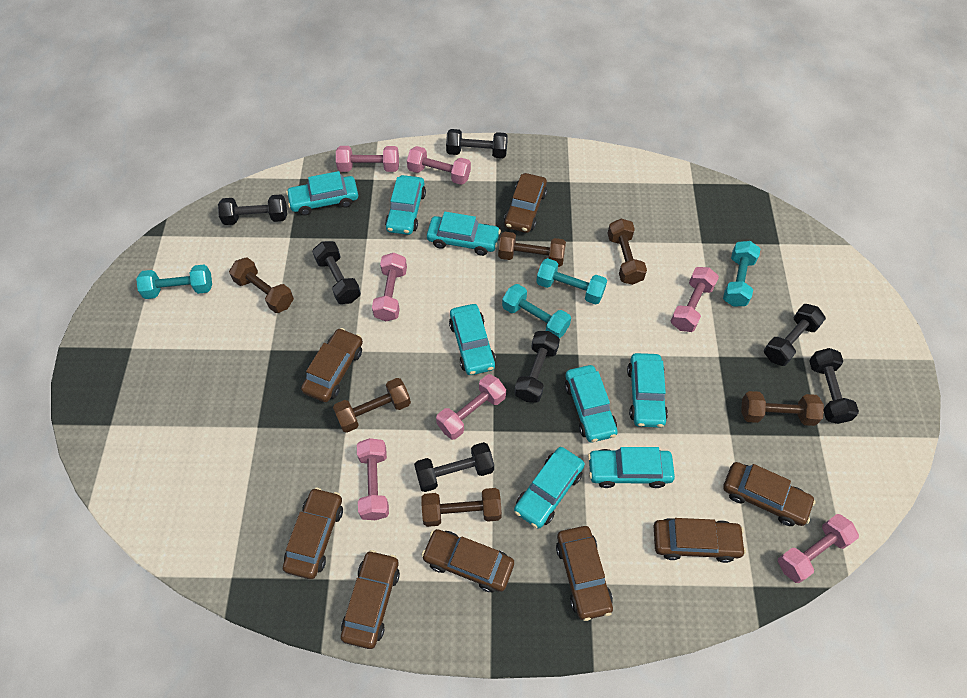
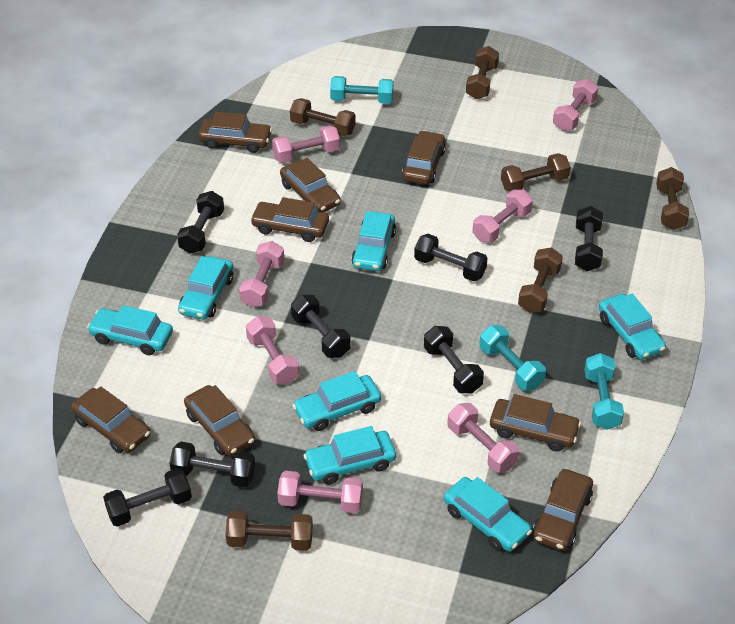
turquoise car: 8 -> 7
turquoise dumbbell: 4 -> 3

